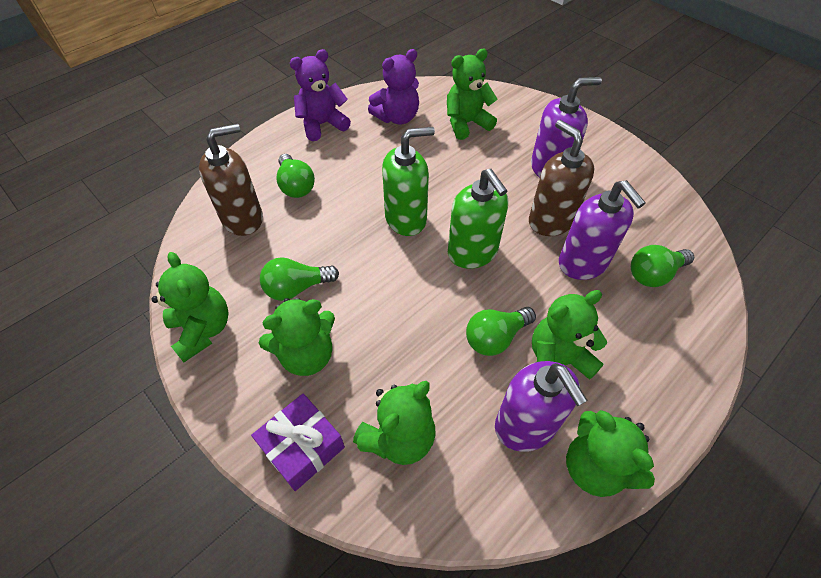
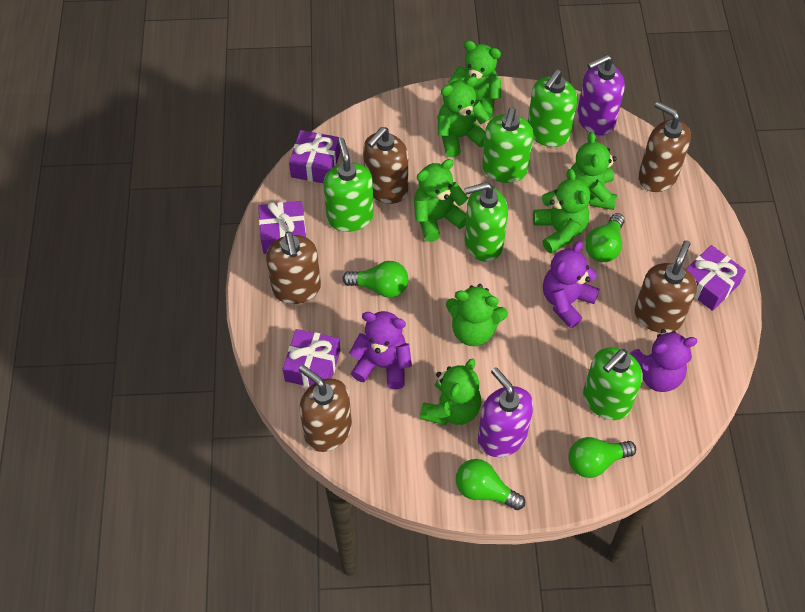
brown soap dispenser: 2 -> 5
green soap dispenser: 2 -> 5
green teddy bear: 6 -> 7
purple gift: 1 -> 4
purple soap dispenser: 3 -> 2
purple teddy bear: 2 -> 3

